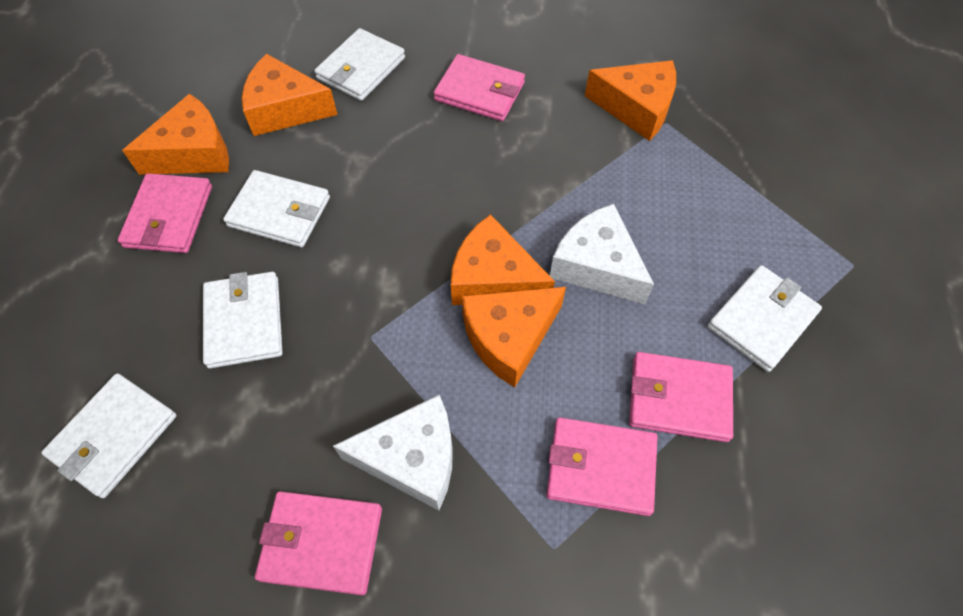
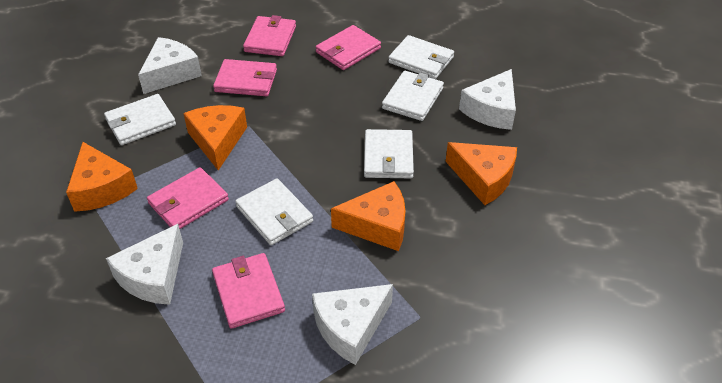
orange cheese: 5 -> 4
white cheese: 2 -> 4

